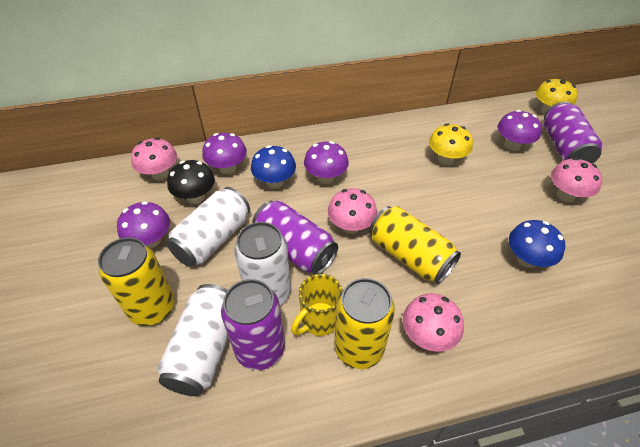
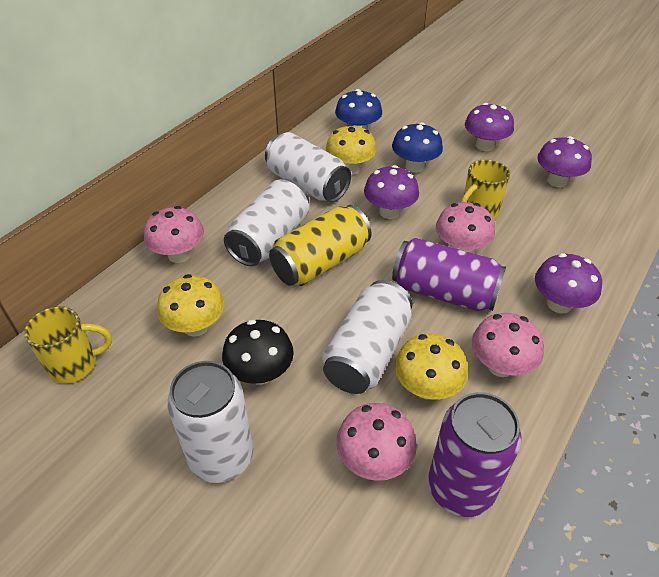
purple can: 3 -> 2
white can: 3 -> 4
yellow can: 3 -> 1
yellow mug: 1 -> 2
yellow mushroom: 2 -> 3

